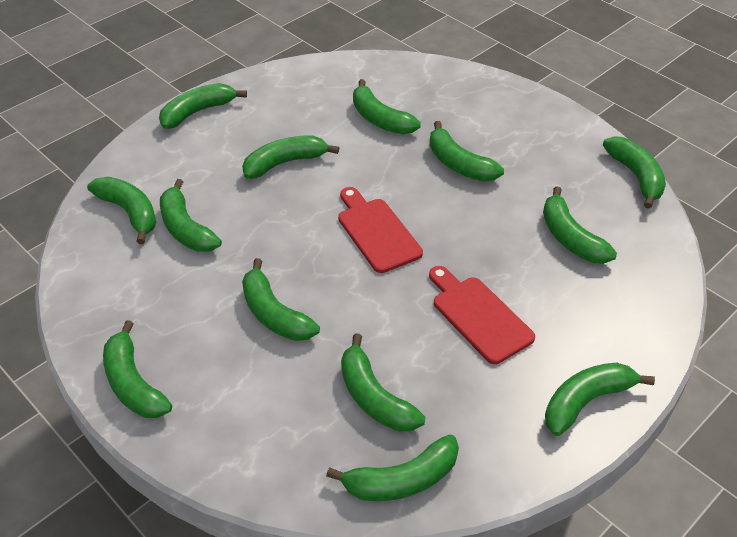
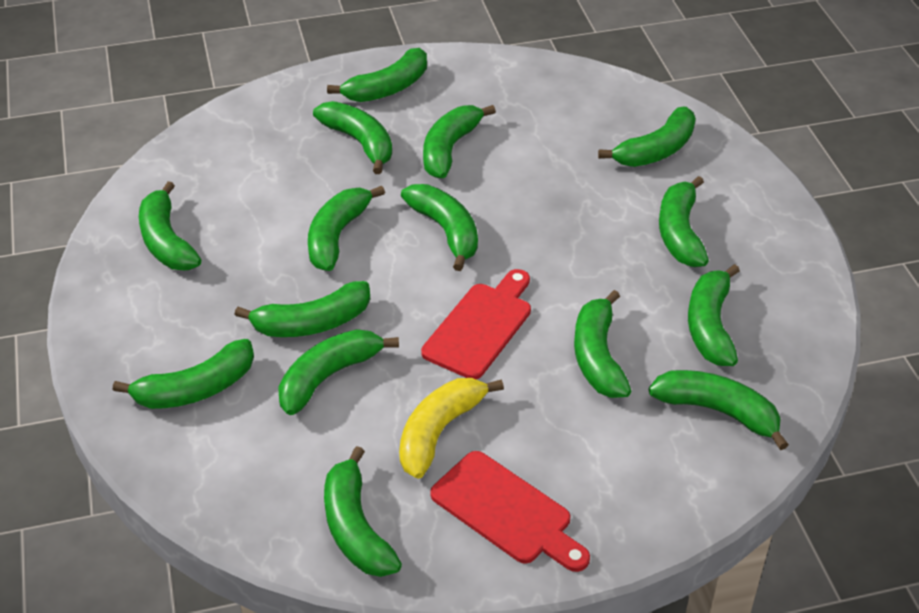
green banana: 13 -> 15
yellow banana: 0 -> 1

